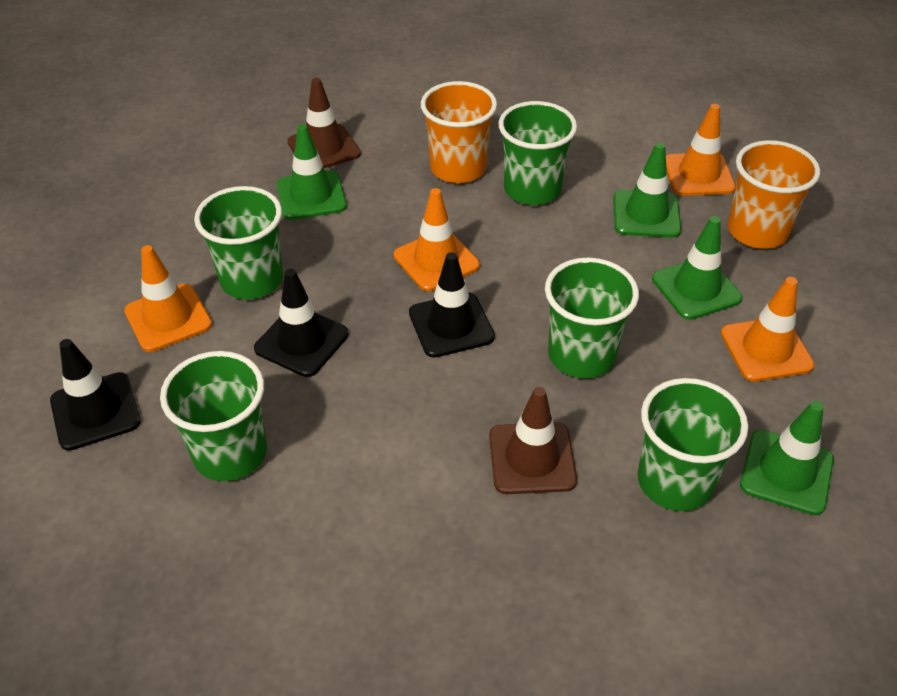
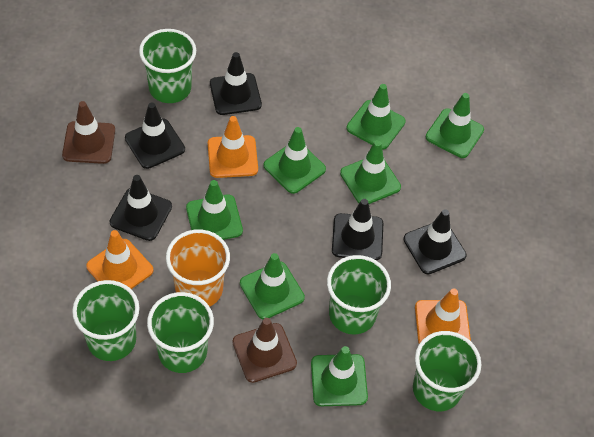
black traffic cone: 3 -> 5
green traffic cone: 4 -> 7
orange cup: 2 -> 1
orange traffic cone: 4 -> 3

